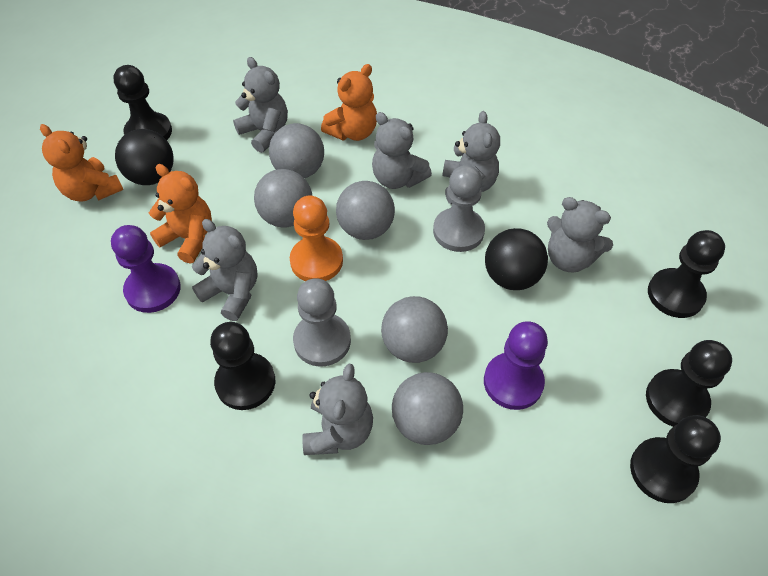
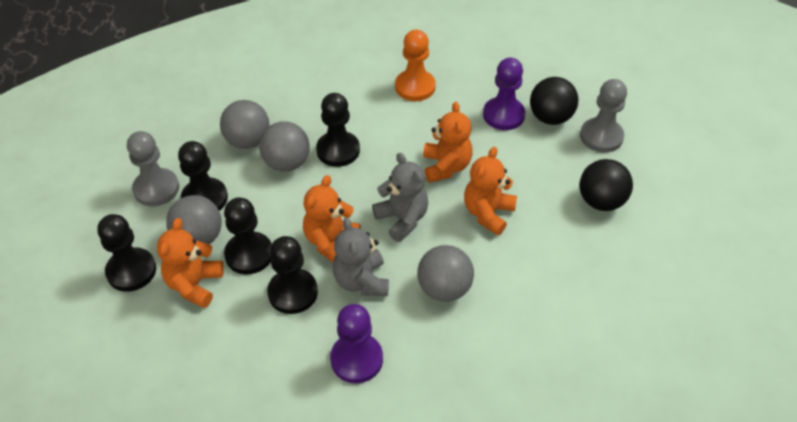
grey ball: 5 -> 4
grey teddy bear: 6 -> 2
orange teddy bear: 3 -> 4

